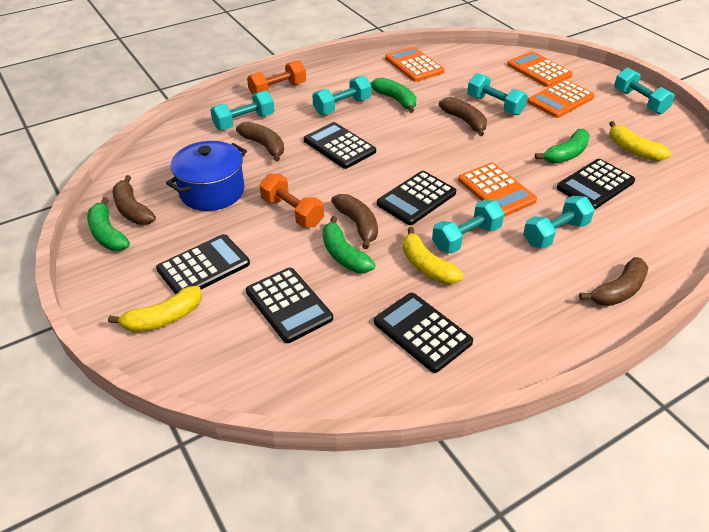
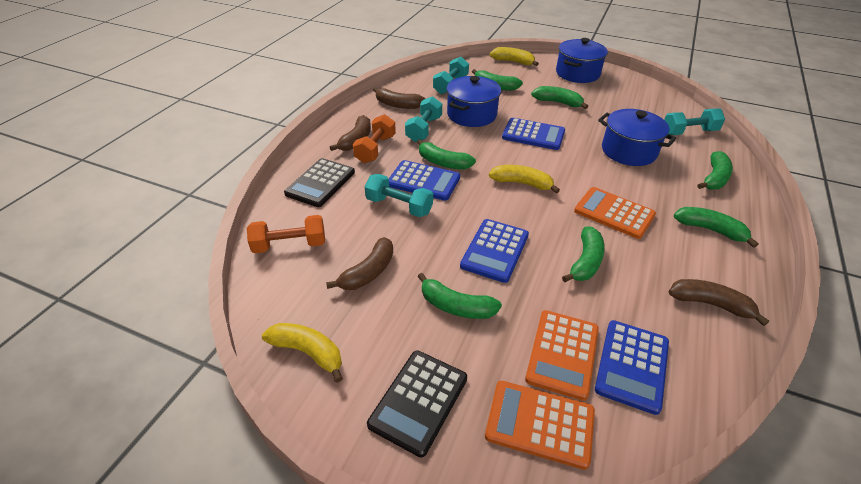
black calculator: 6 -> 2
blue calculator: 0 -> 4
blue pot: 1 -> 3
brown banana: 5 -> 4
green banana: 4 -> 7
orange calculator: 4 -> 3
turquoise dumbbell: 6 -> 4

